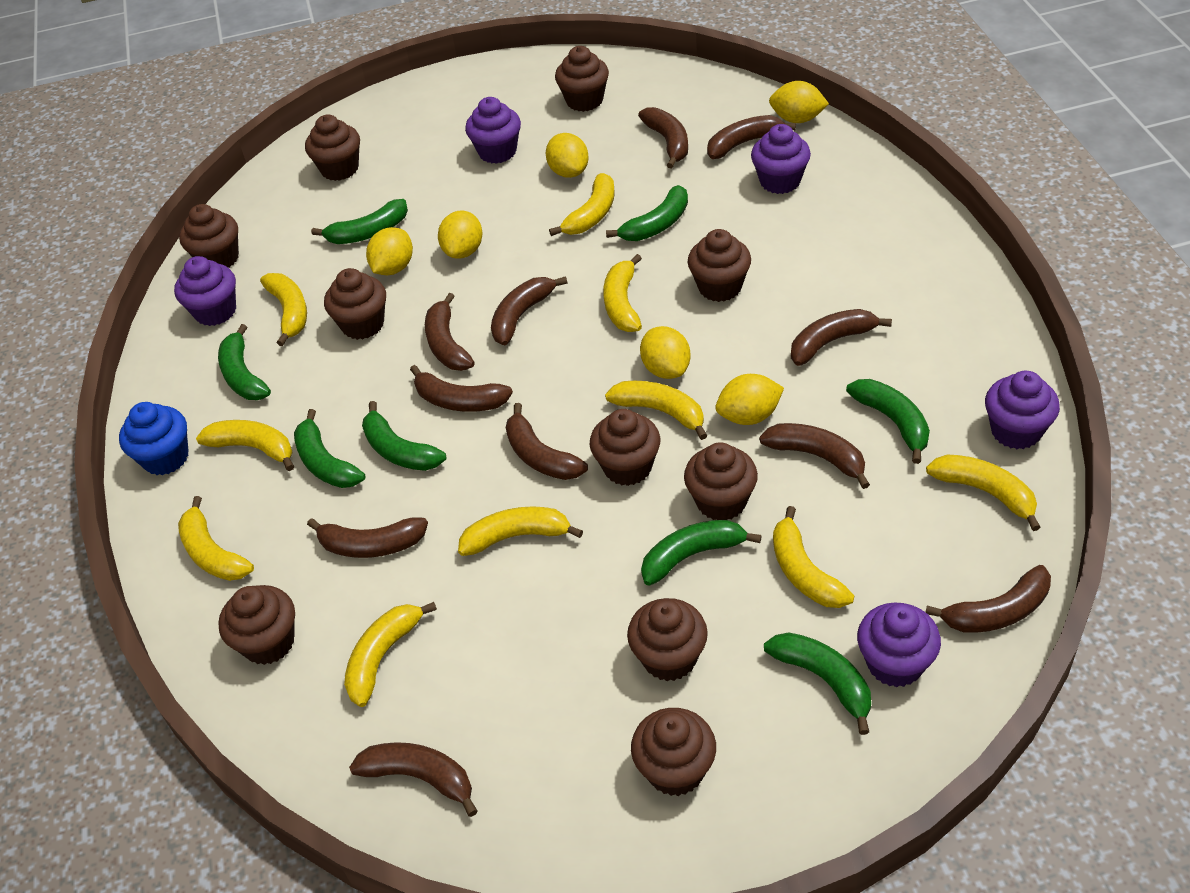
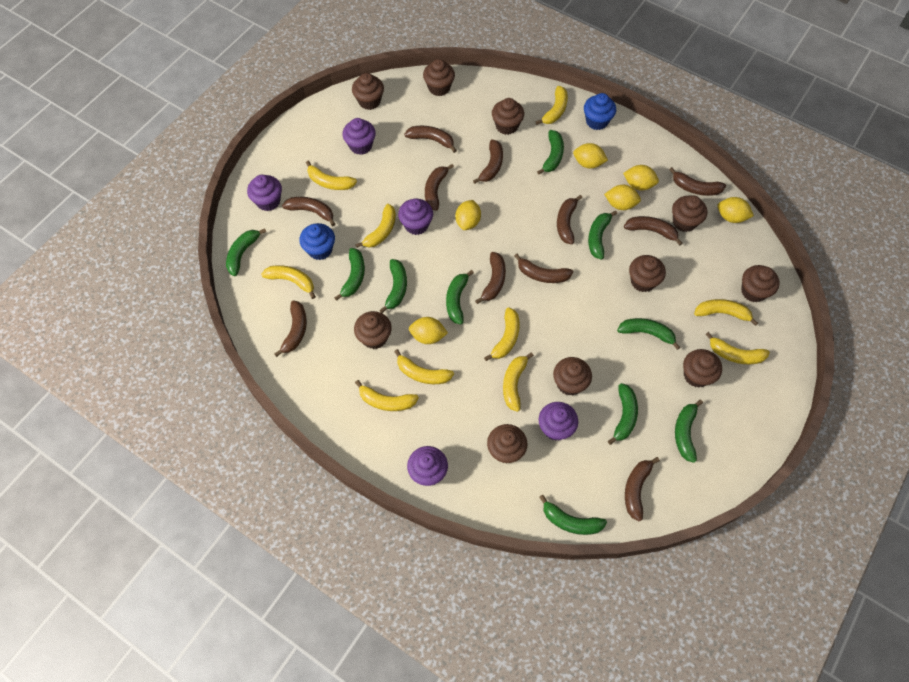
blue cupcake: 1 -> 2
green banana: 8 -> 10

